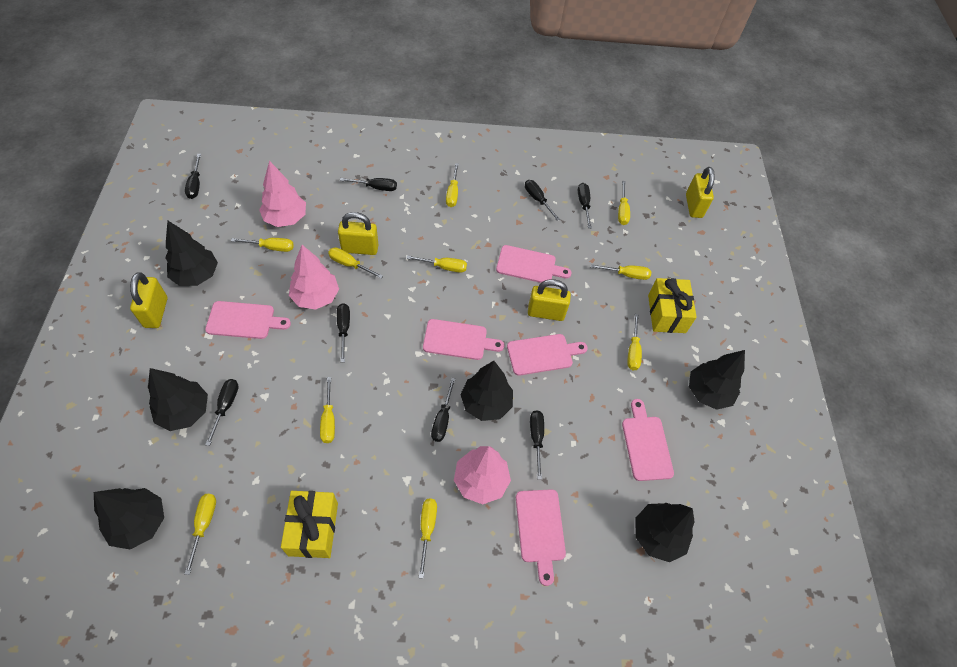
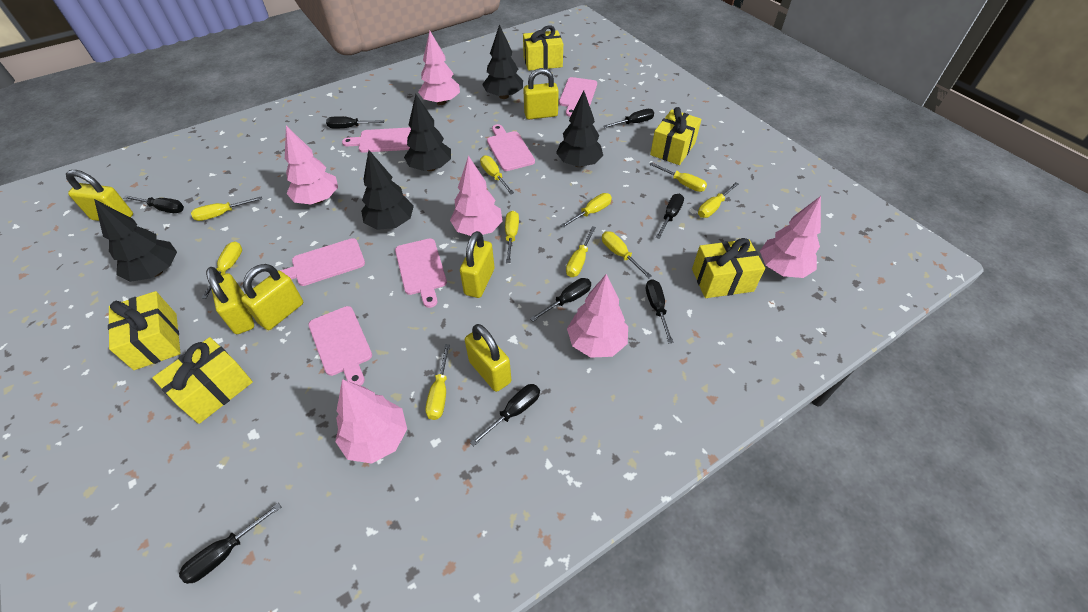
black tree: 6 -> 5
pink tree: 3 -> 6
yellow gift: 2 -> 5
yellow padlock: 4 -> 6

